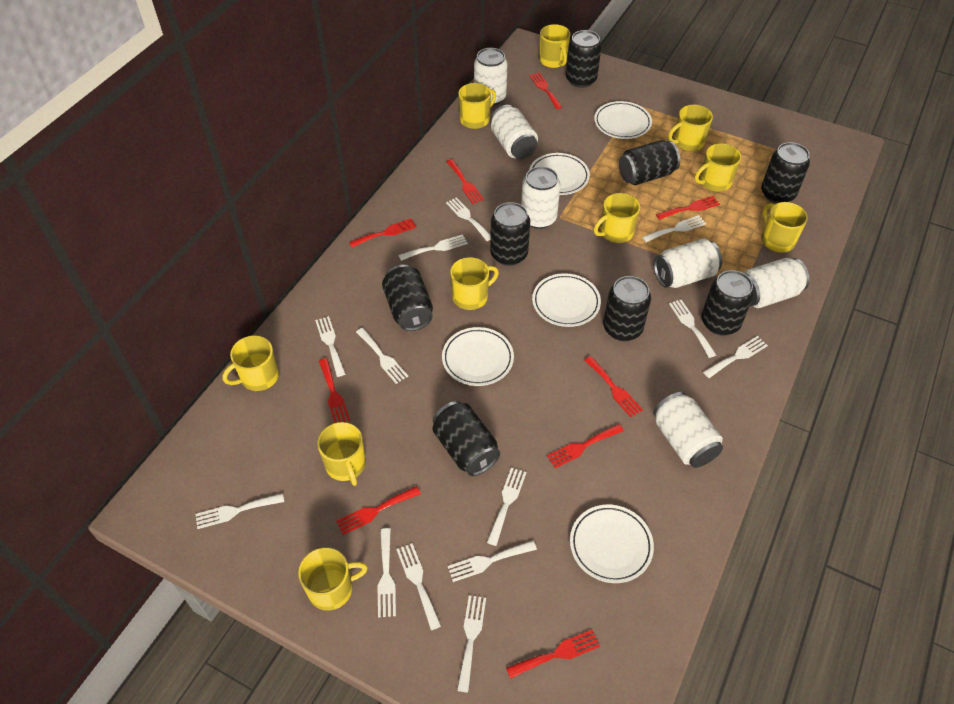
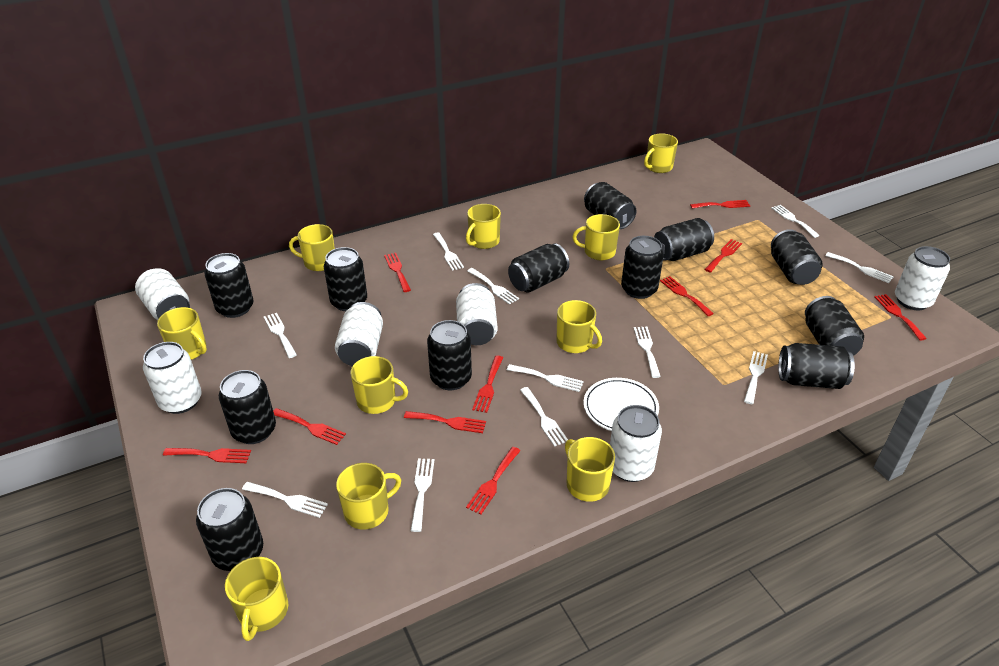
black can: 8 -> 12
red fork: 9 -> 10
white fork: 13 -> 11
white plate: 5 -> 1

